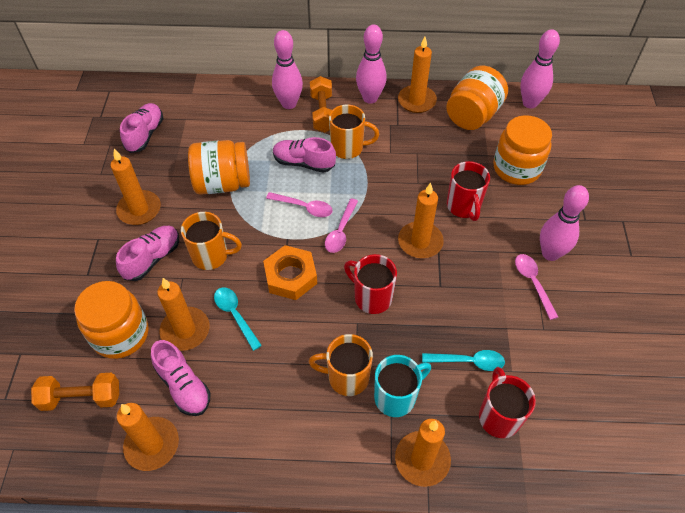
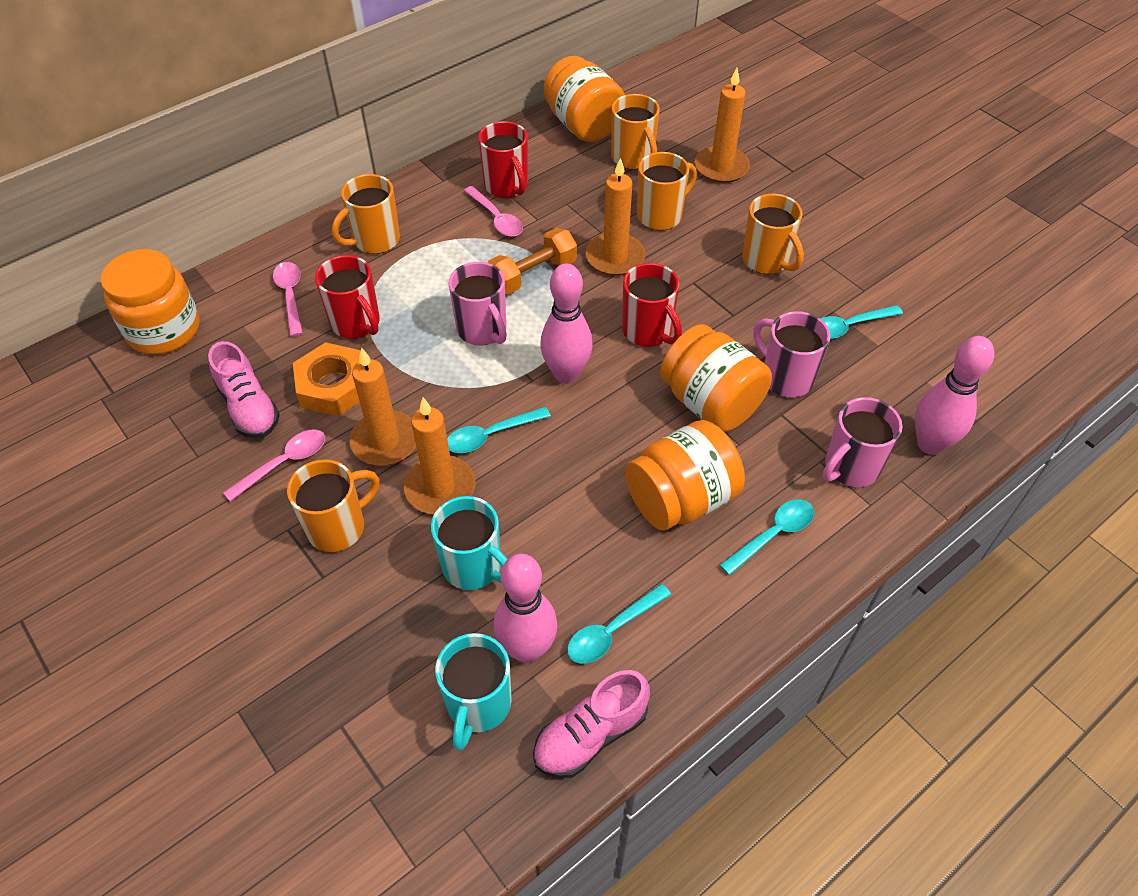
orange candle: 6 -> 4
orange dumbbell: 2 -> 1
orange mug: 3 -> 5
pink bowling pin: 4 -> 3
pink mug: 0 -> 3
pink shoe: 4 -> 2
turquoise mug: 1 -> 2
turquoise spoon: 2 -> 4

